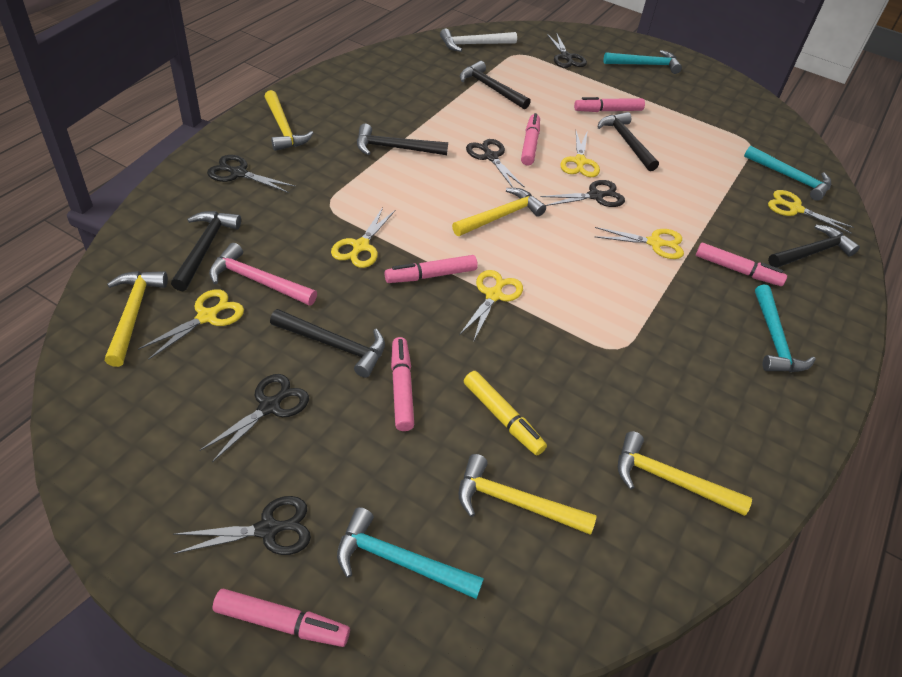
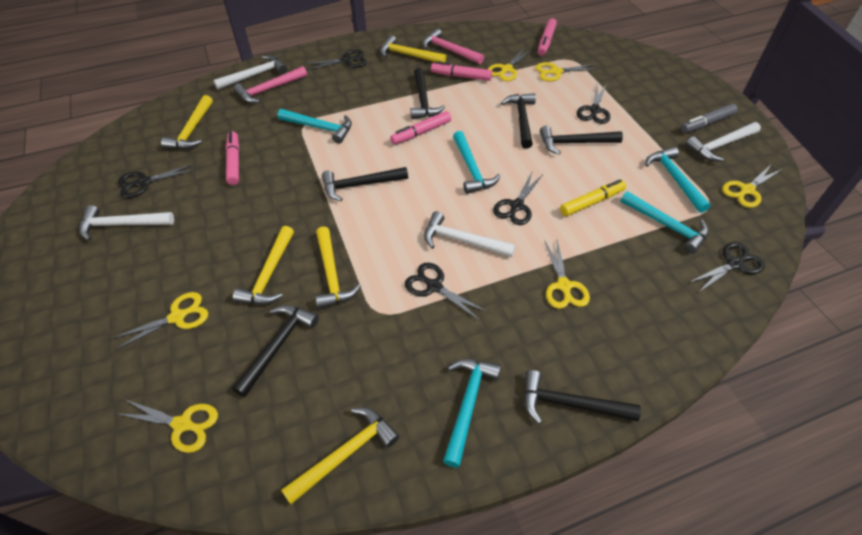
grey marker: 0 -> 1
pink hammer: 1 -> 2
pink marker: 6 -> 4
turquoise hammer: 4 -> 5
white hammer: 1 -> 4

